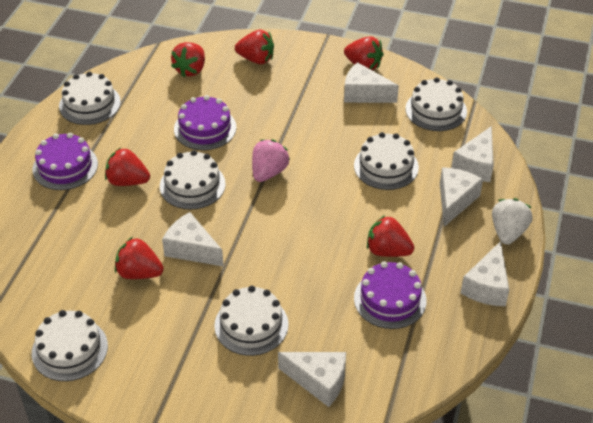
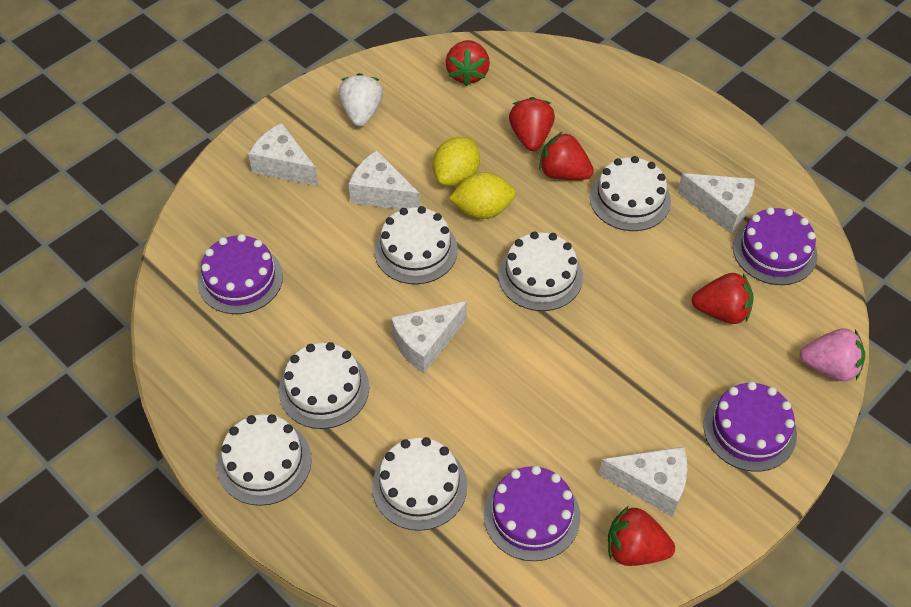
purple cake: 3 -> 4
red strawberry: 6 -> 5
white cheese: 6 -> 5
yellow lemon: 0 -> 2

